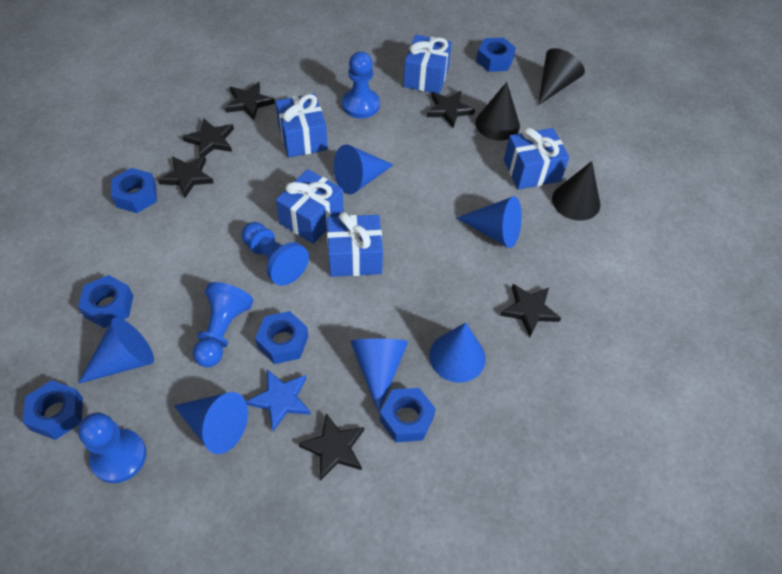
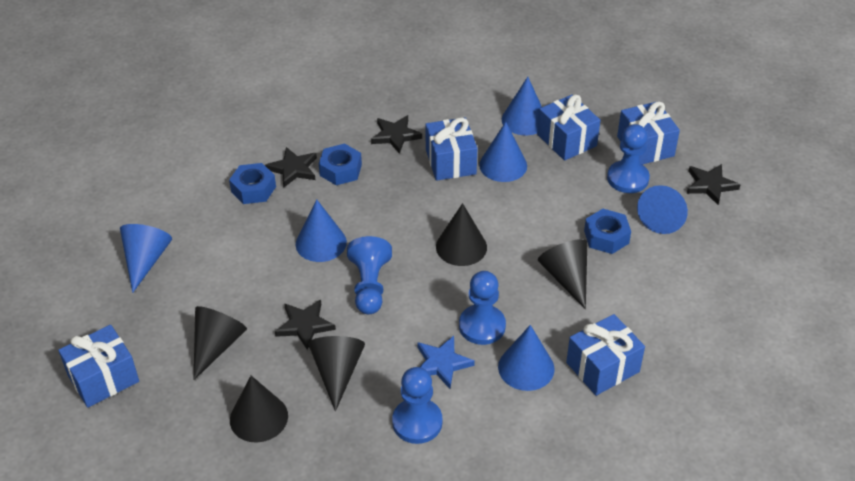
black cone: 3 -> 5
black star: 6 -> 4
blue nut: 6 -> 3

